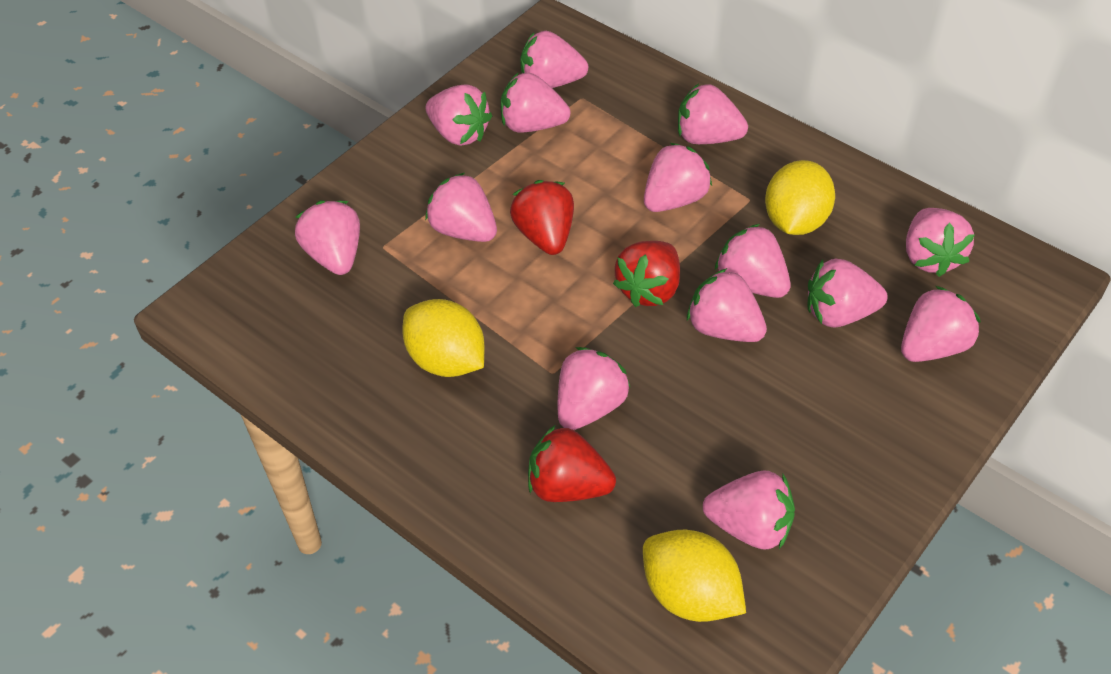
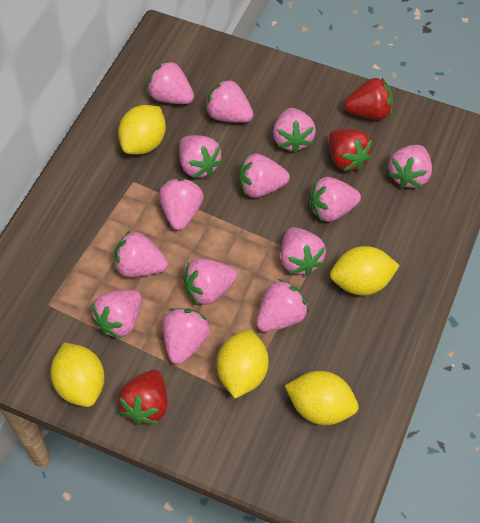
yellow lemon: 3 -> 5

